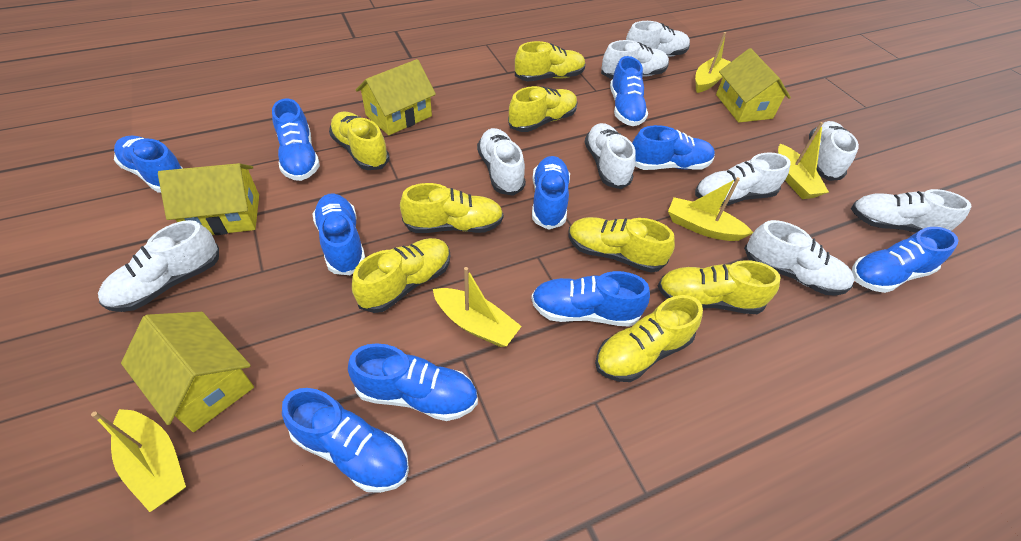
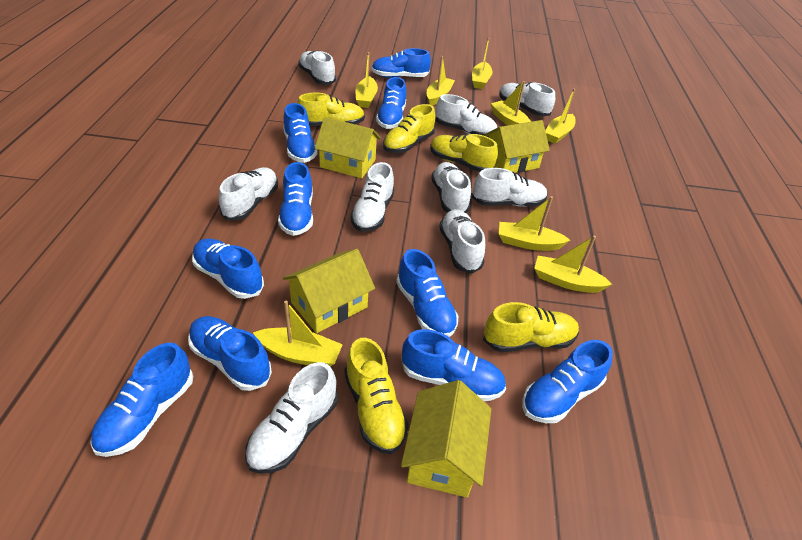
yellow boat: 5 -> 8
yellow shoe: 8 -> 5

